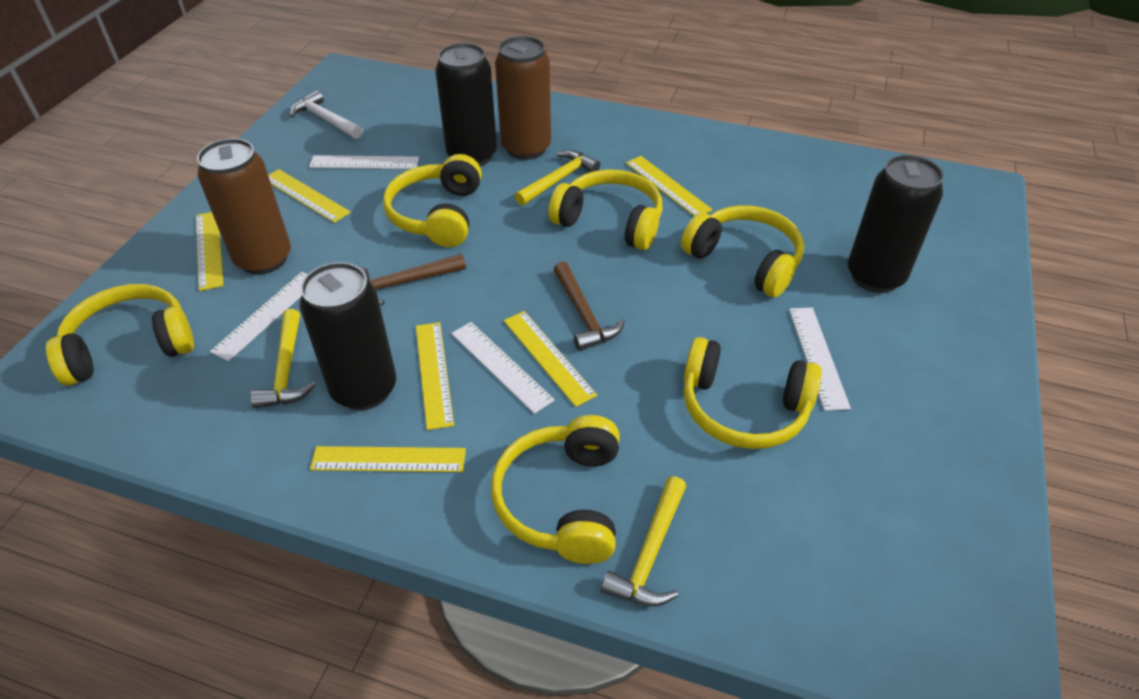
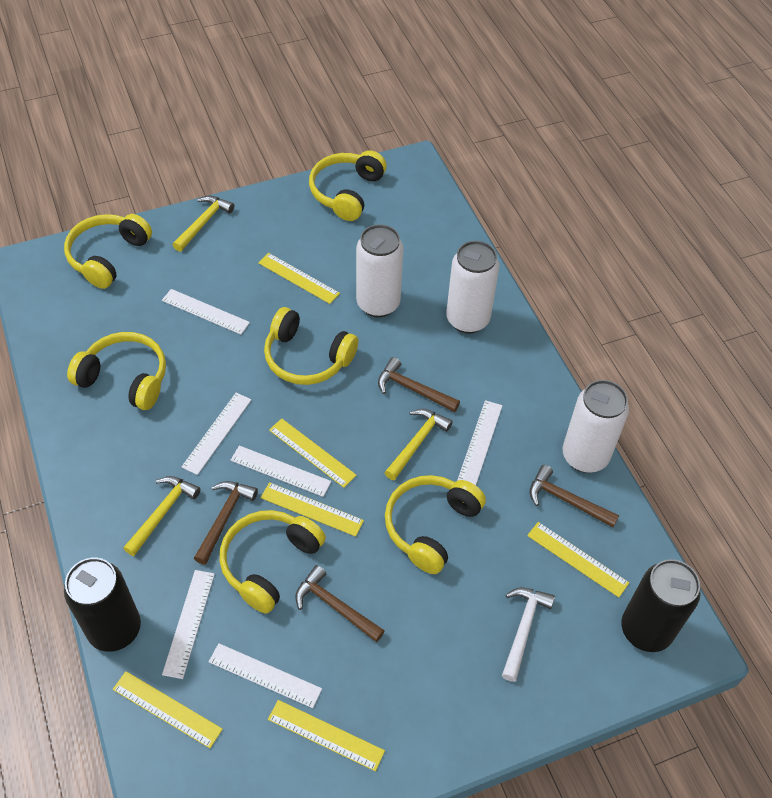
black can: 3 -> 2
brown can: 2 -> 0
brown hammer: 2 -> 4
white can: 0 -> 3
white ruler: 4 -> 6

